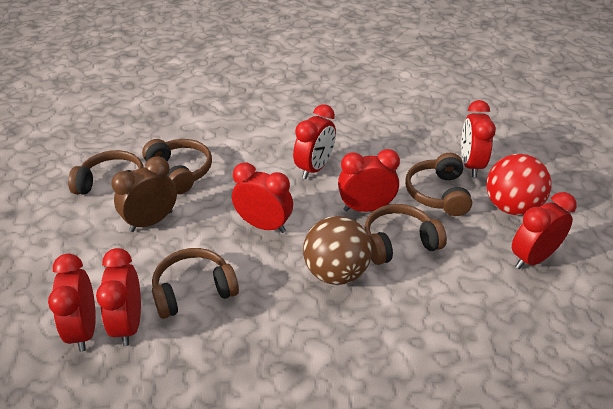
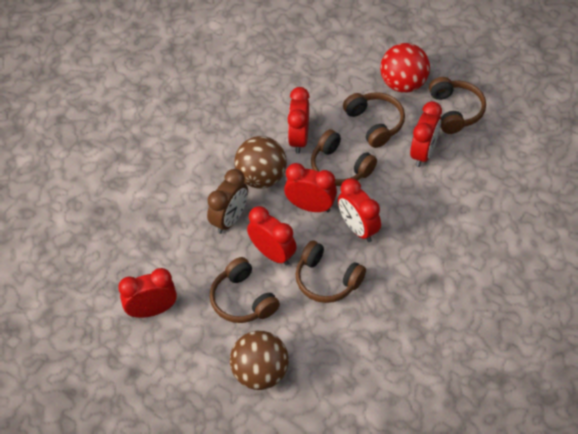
brown ball: 1 -> 2
red clock: 7 -> 6

